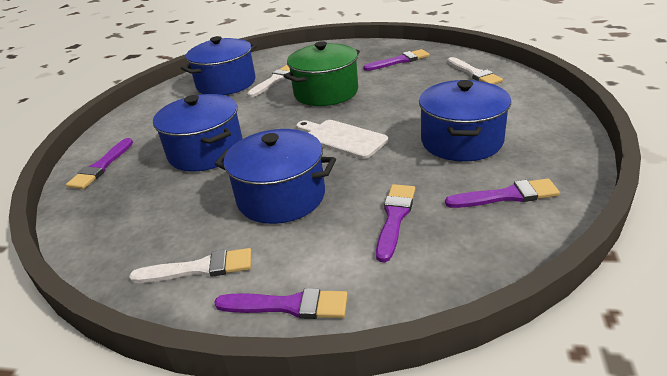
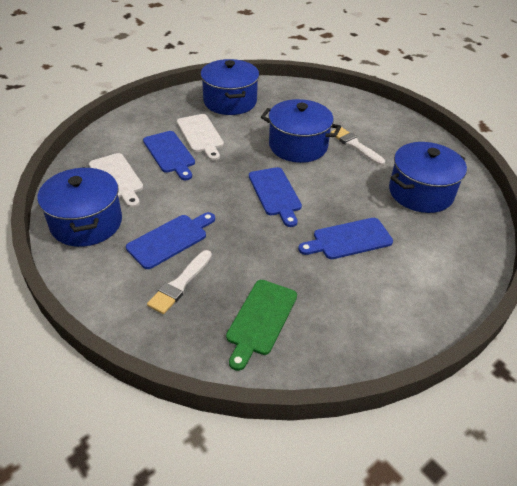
blue cutting board: 0 -> 4
green cutting board: 0 -> 1
green pot: 1 -> 0
purple brush: 5 -> 0
white brush: 3 -> 2
white cutting board: 1 -> 2

